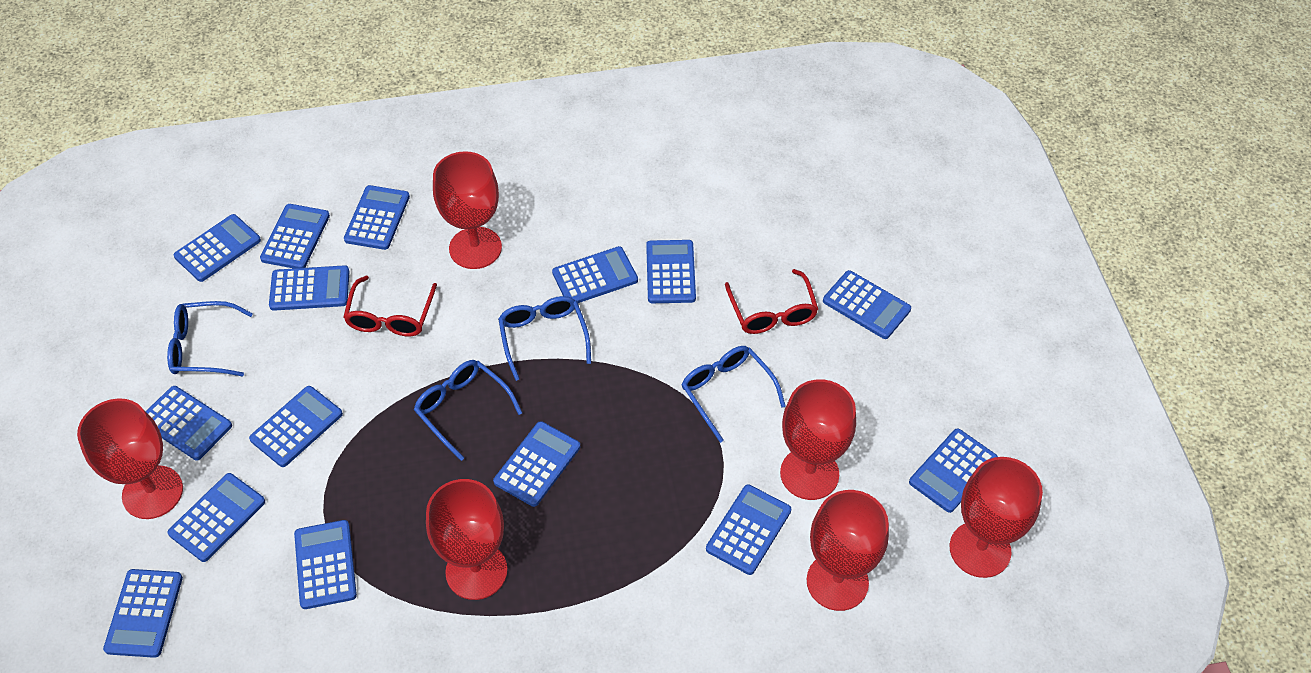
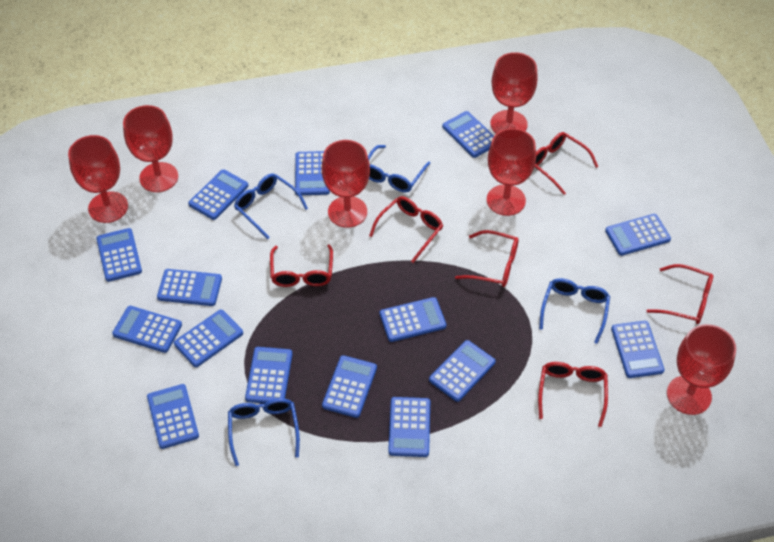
red glasses: 2 -> 6

